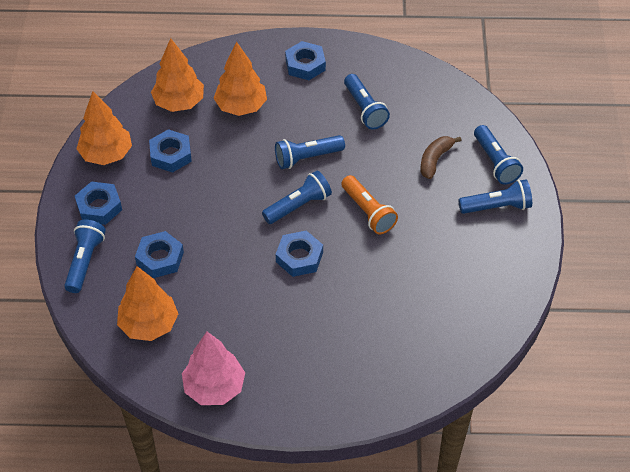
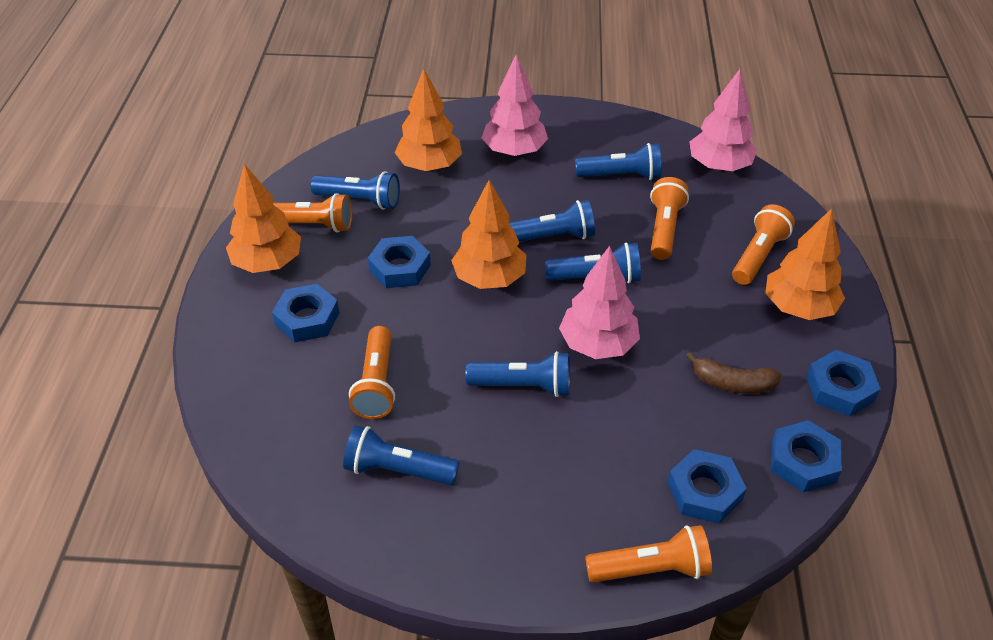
orange flashlight: 1 -> 5
pink tree: 1 -> 3

